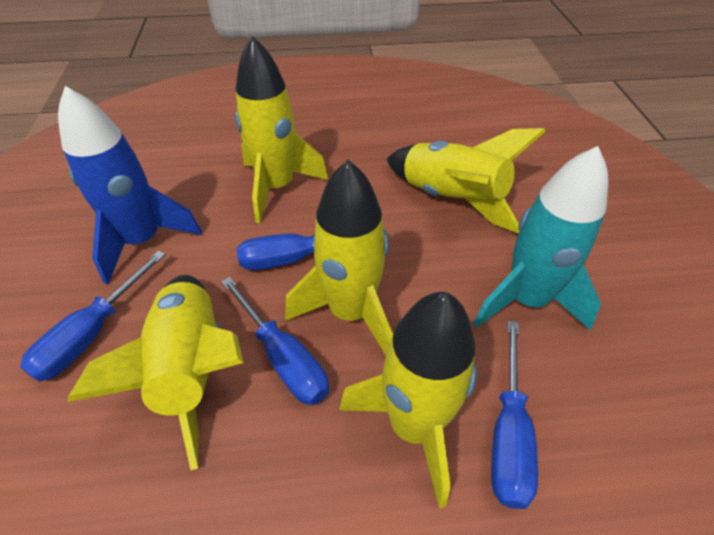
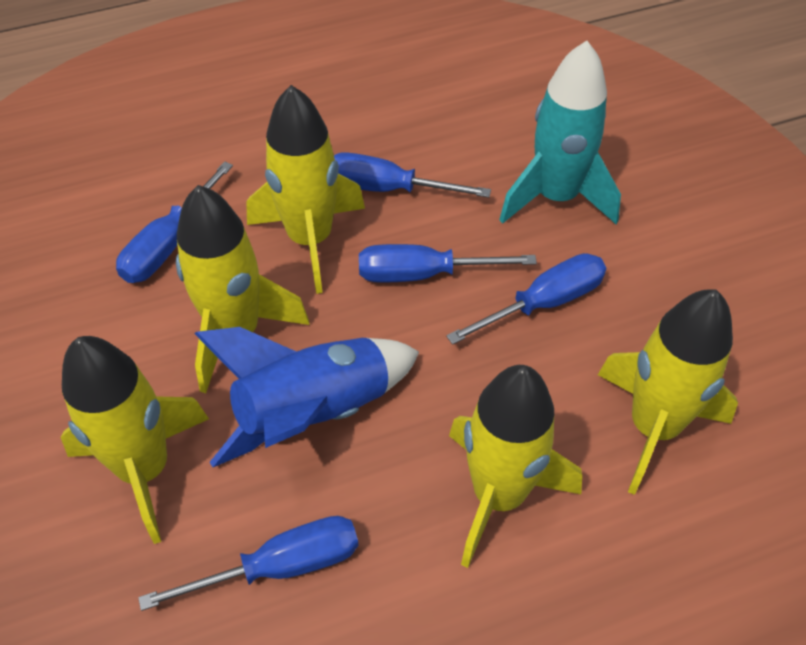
blue screwdriver: 4 -> 5

